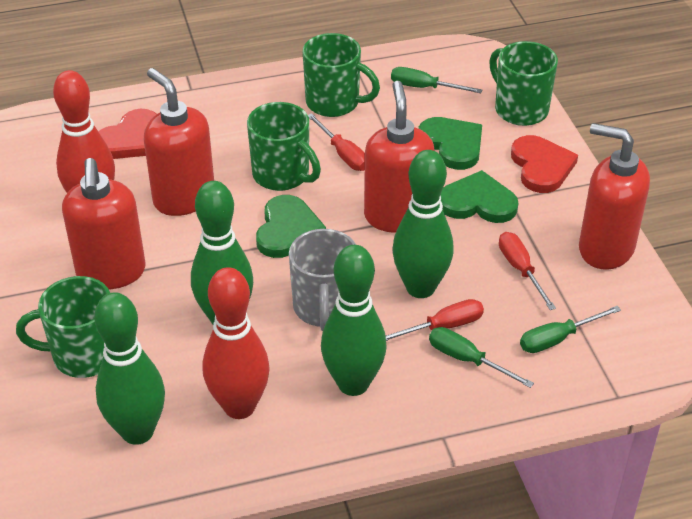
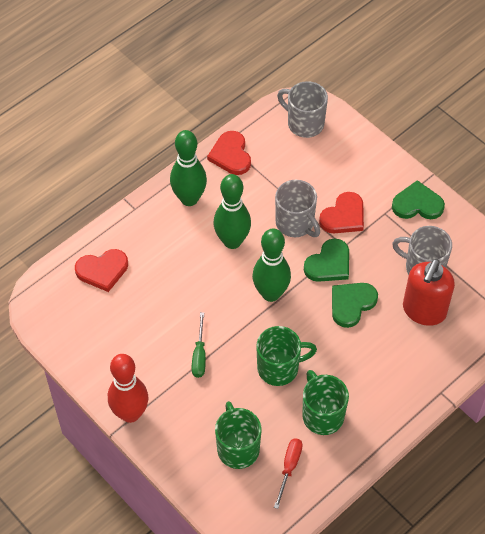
green bowling pin: 4 -> 3
green mug: 4 -> 3
green screwdriver: 3 -> 1
grey mug: 1 -> 3
red bowling pin: 2 -> 1
red heart: 2 -> 3
red screwdriver: 3 -> 1
red soap dispenser: 4 -> 1

